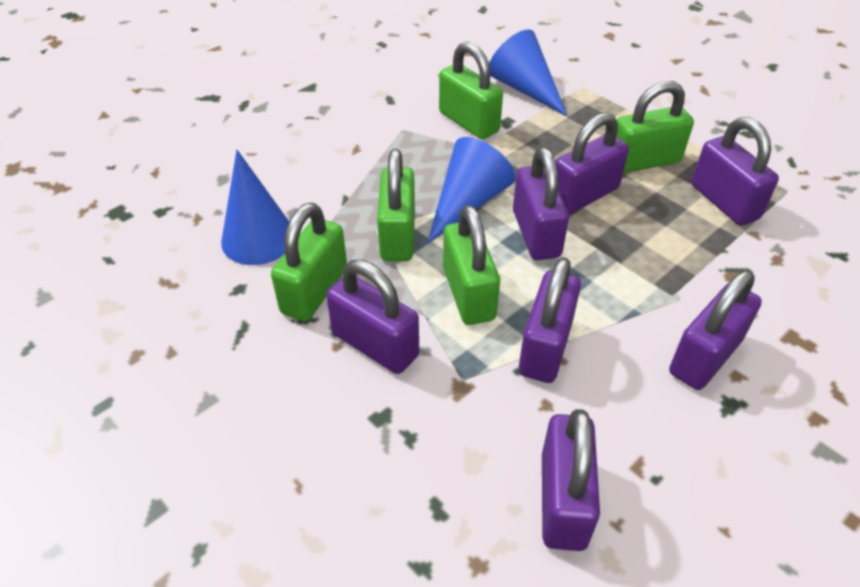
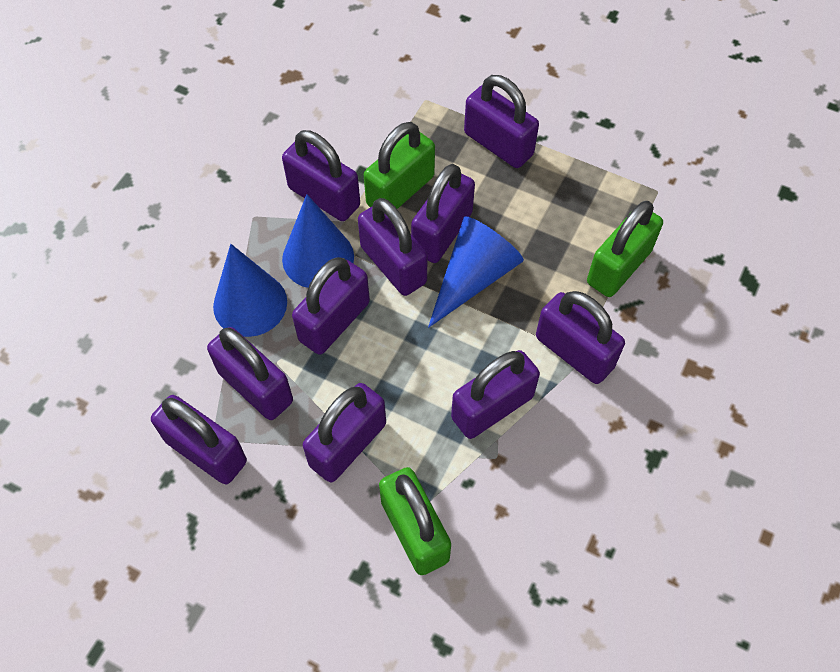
green padlock: 5 -> 3
purple padlock: 7 -> 10

